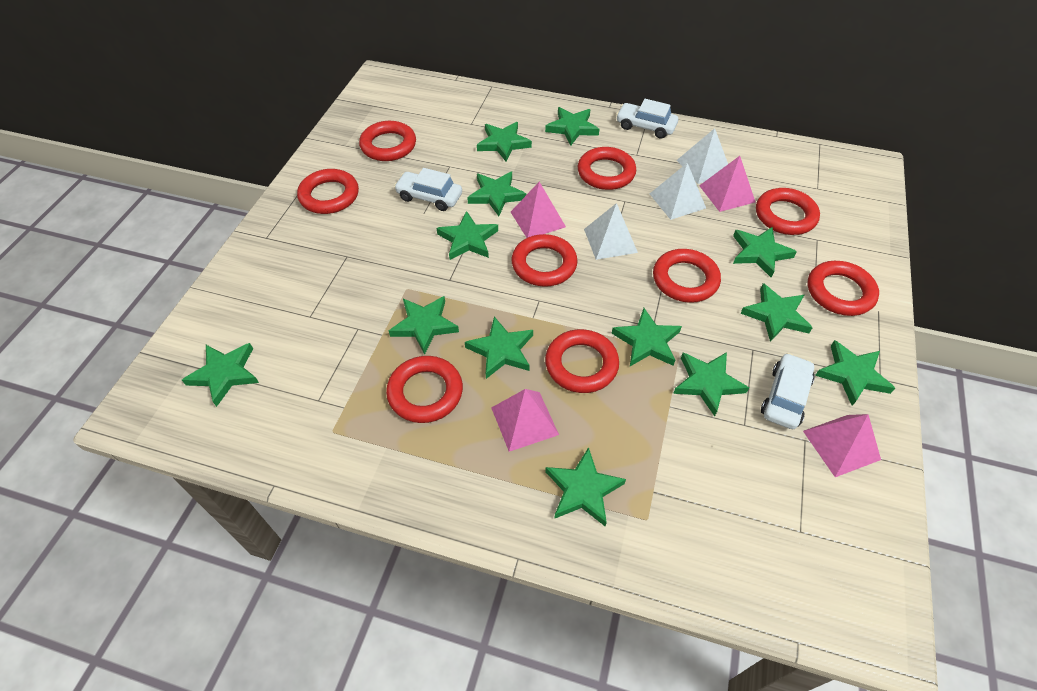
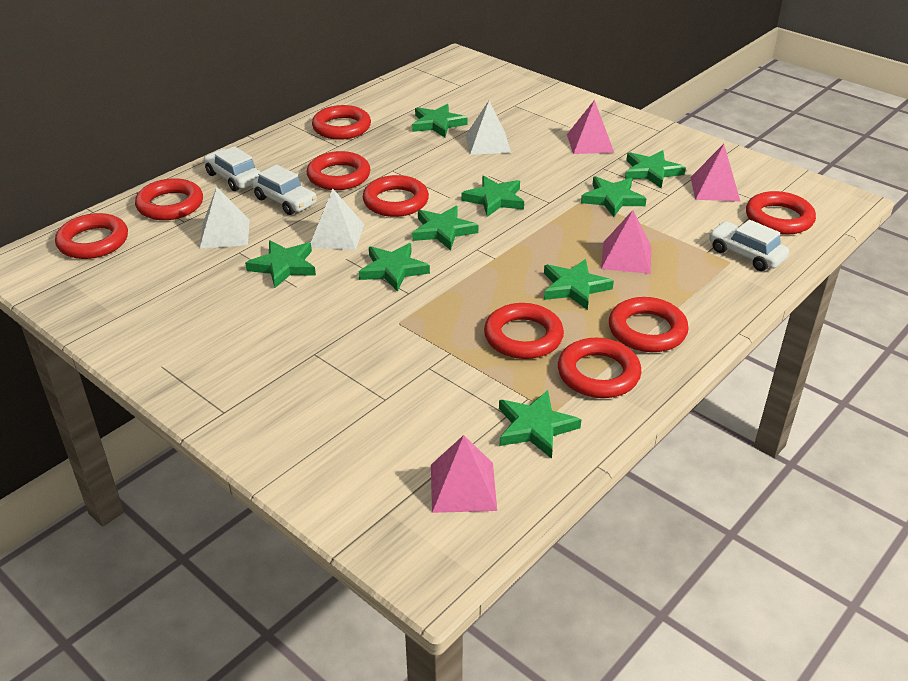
green star: 13 -> 9

